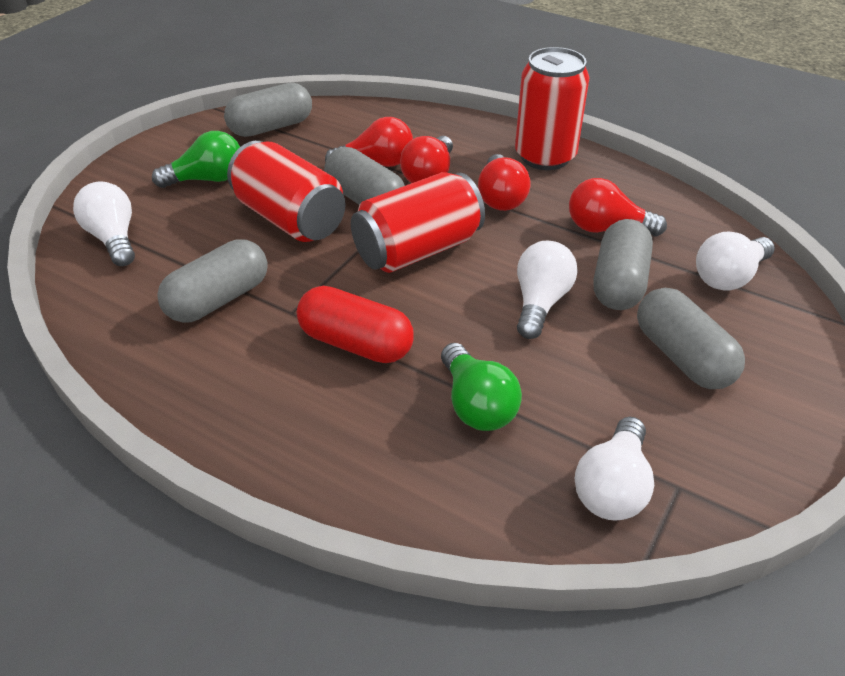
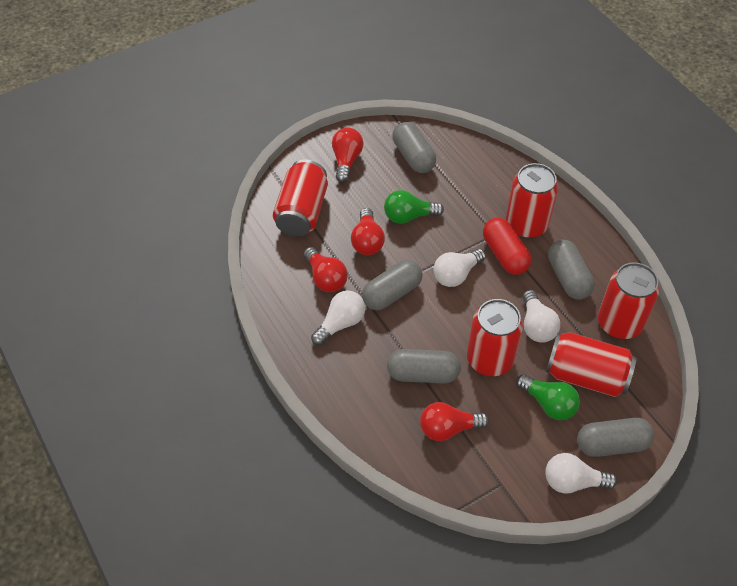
red can: 3 -> 5

